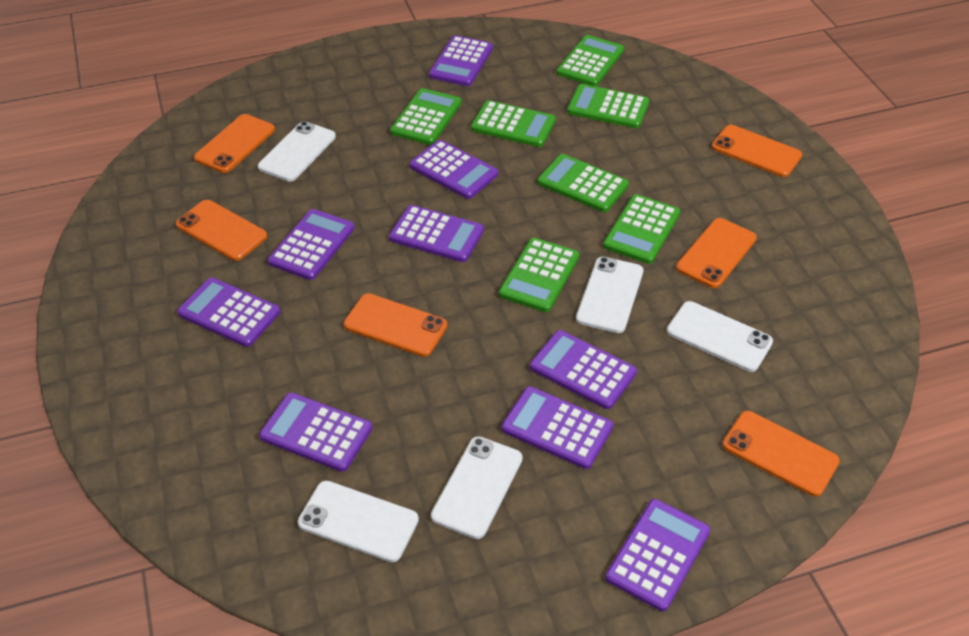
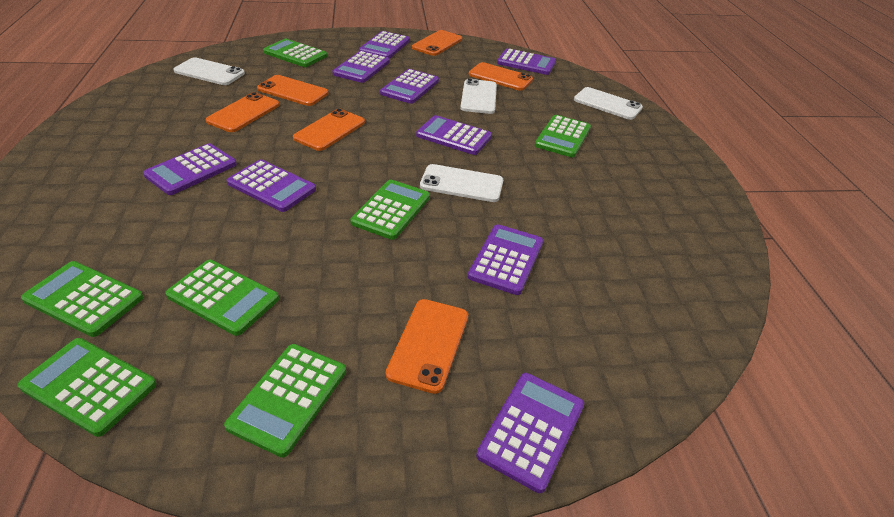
white phone: 5 -> 4

